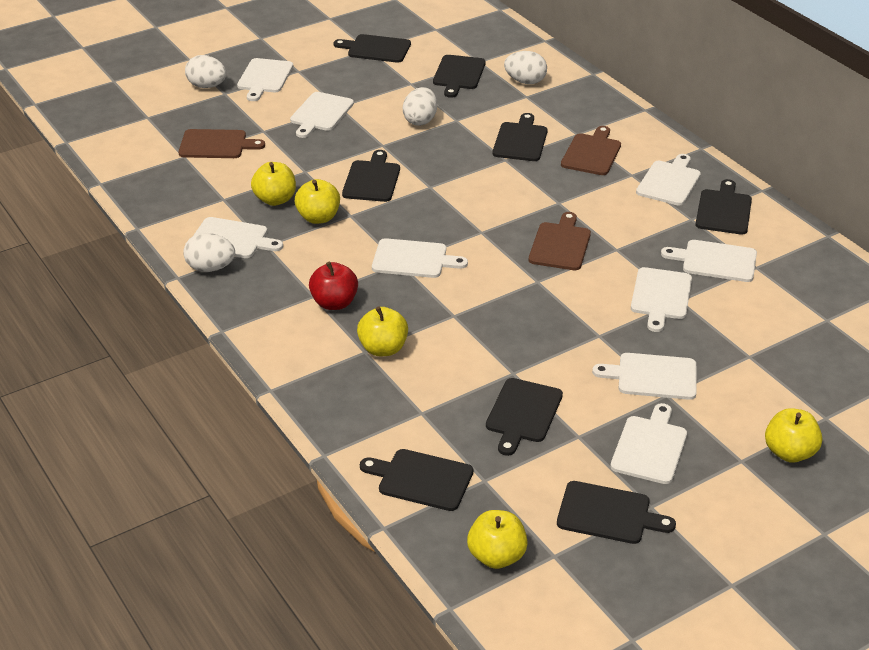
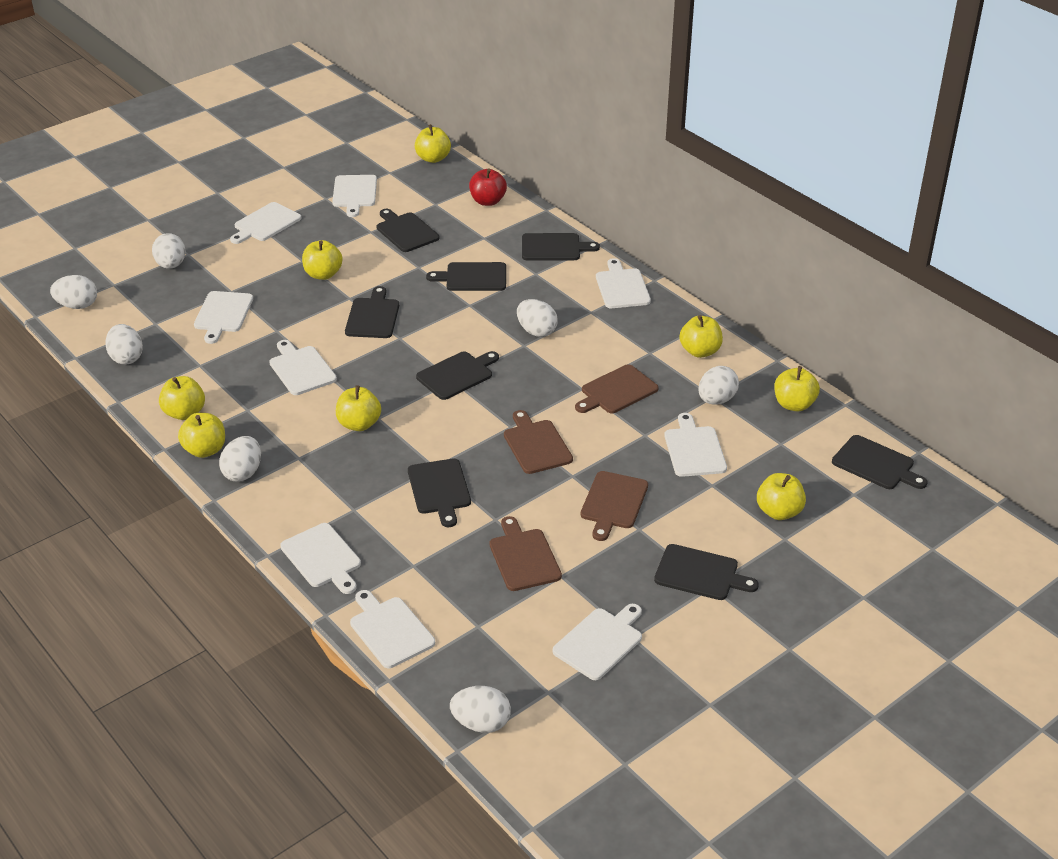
brown cutting board: 3 -> 4
white egg: 4 -> 7
yellow apple: 5 -> 8

